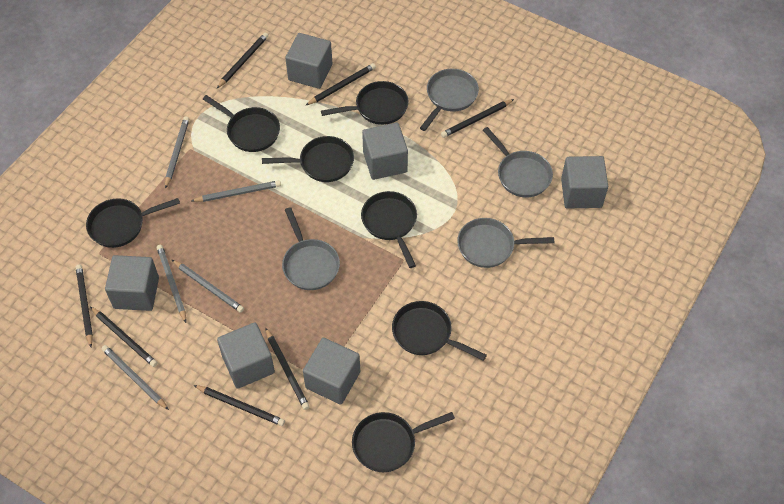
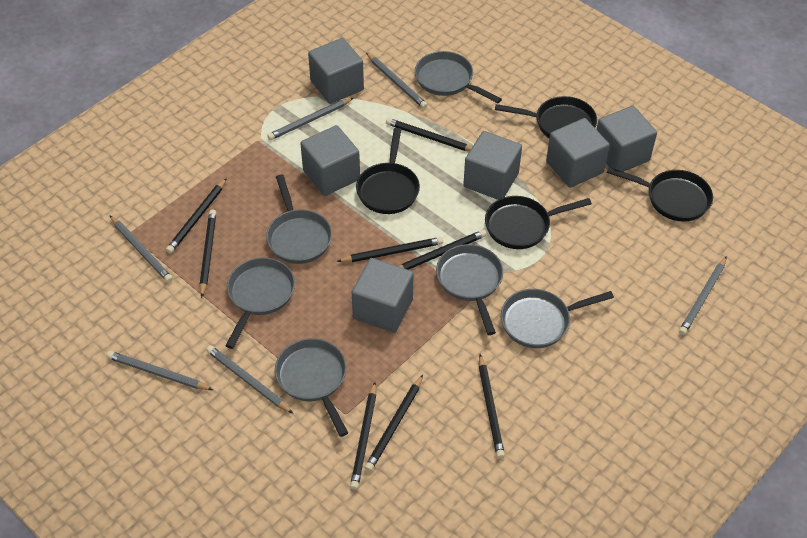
black pan: 7 -> 4
black pencil: 7 -> 8
grey pan: 4 -> 6
grey pencil: 5 -> 6

